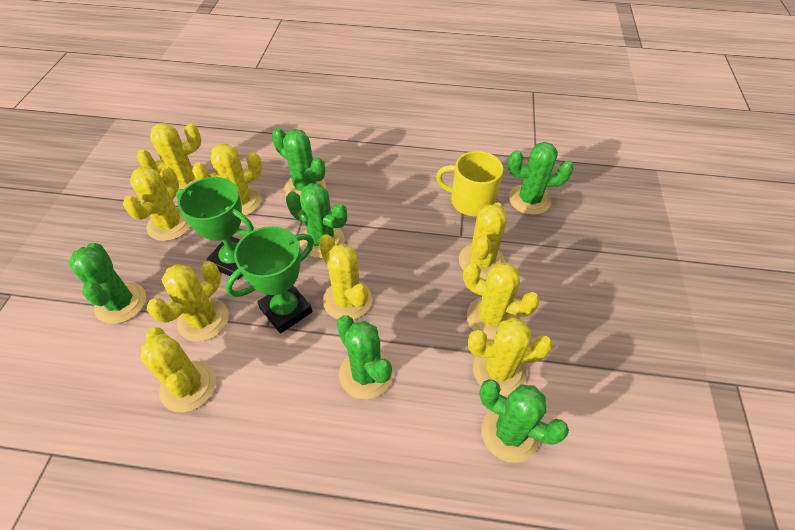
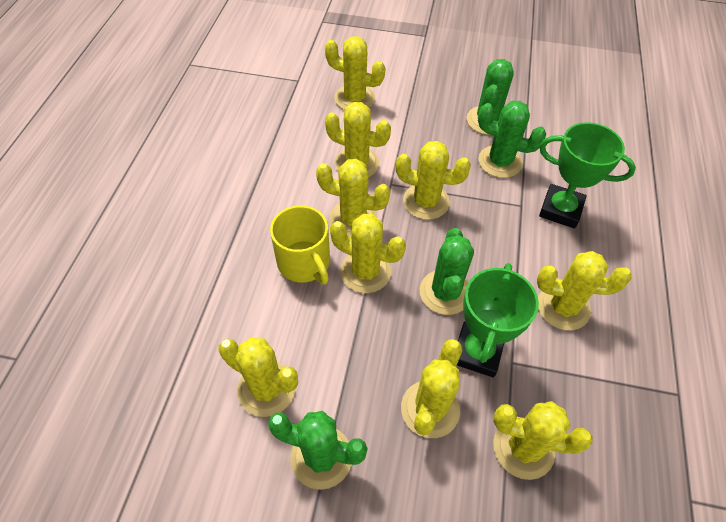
green cactus: 6 -> 4

